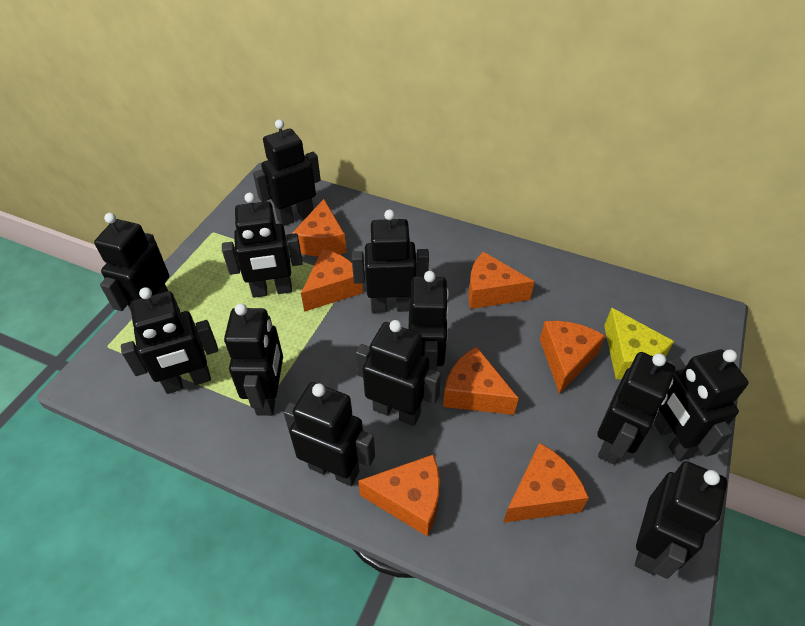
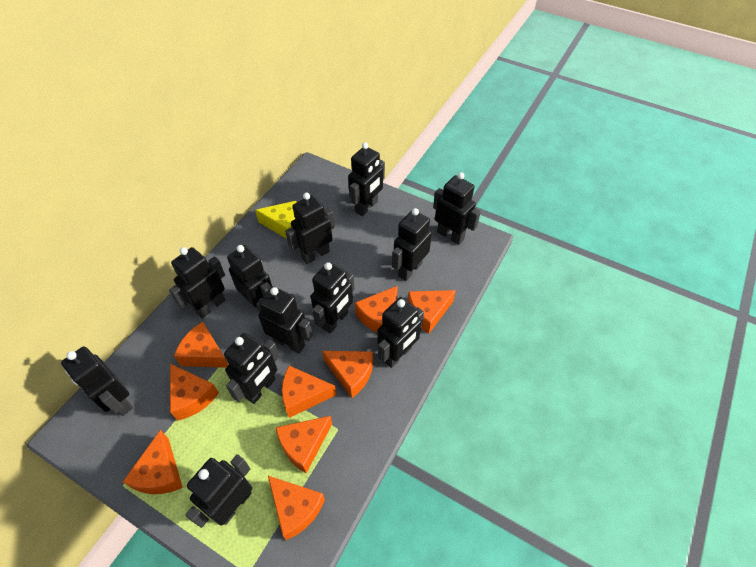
orange cheese: 7 -> 9

